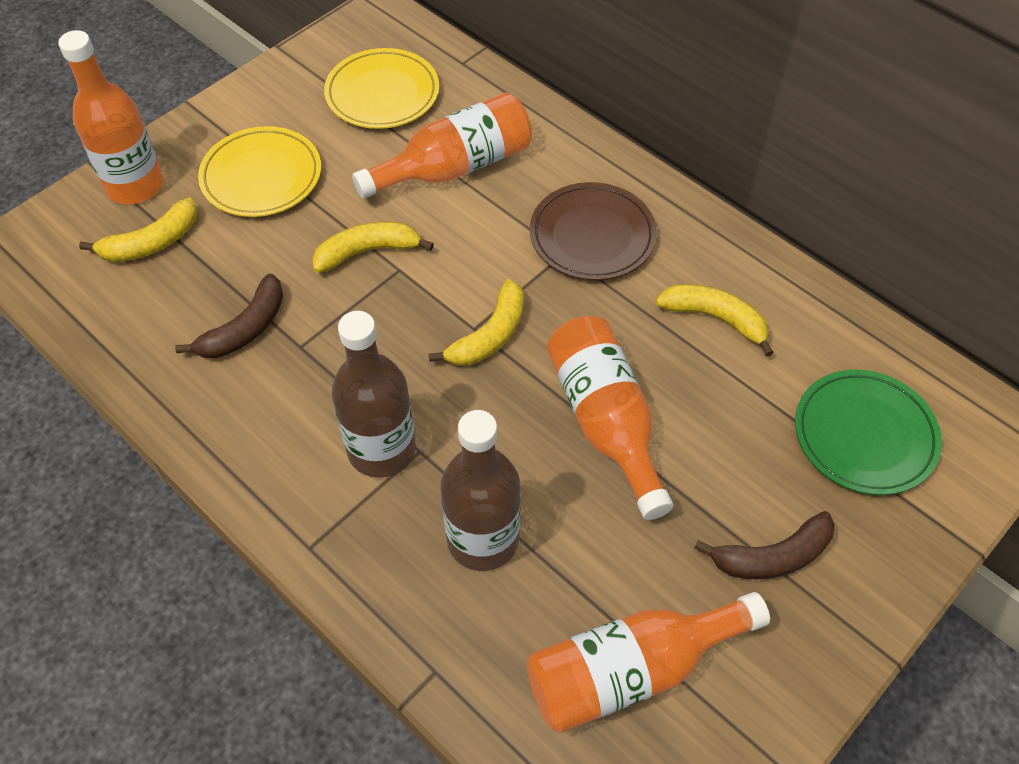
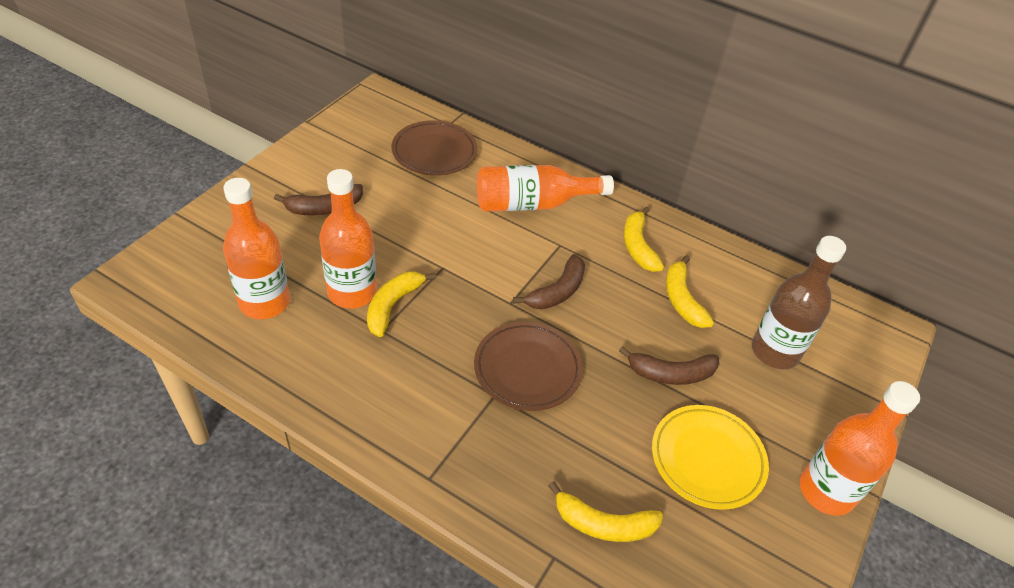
brown banana: 2 -> 3
brown bottle: 2 -> 1
brown plate: 1 -> 2
green plate: 1 -> 0
yellow plate: 2 -> 1

